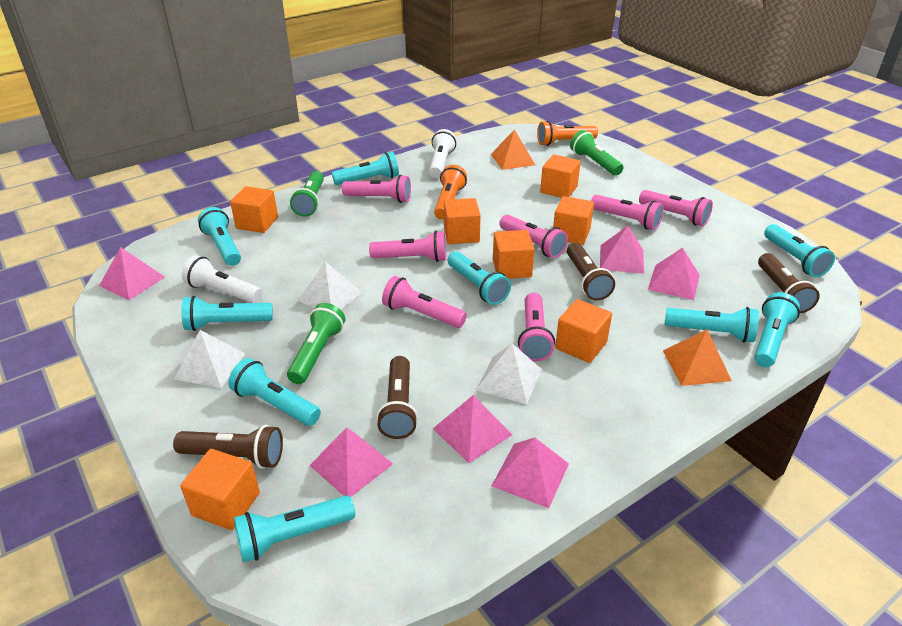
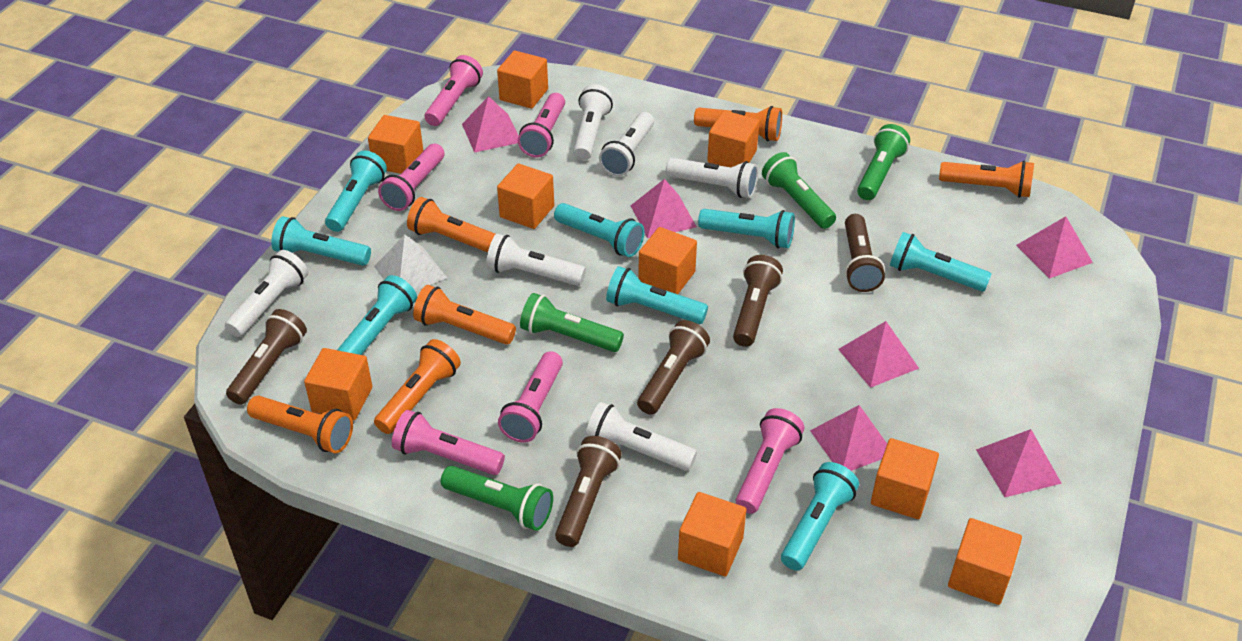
brown flashlight: 4 -> 5
green flashlight: 3 -> 4
orange cube: 7 -> 9
orange flashlight: 2 -> 6
orange pyramid: 2 -> 0
pink flashlight: 7 -> 6
turquoise flashlight: 9 -> 8
white flashlight: 2 -> 6
white pyramid: 3 -> 1

